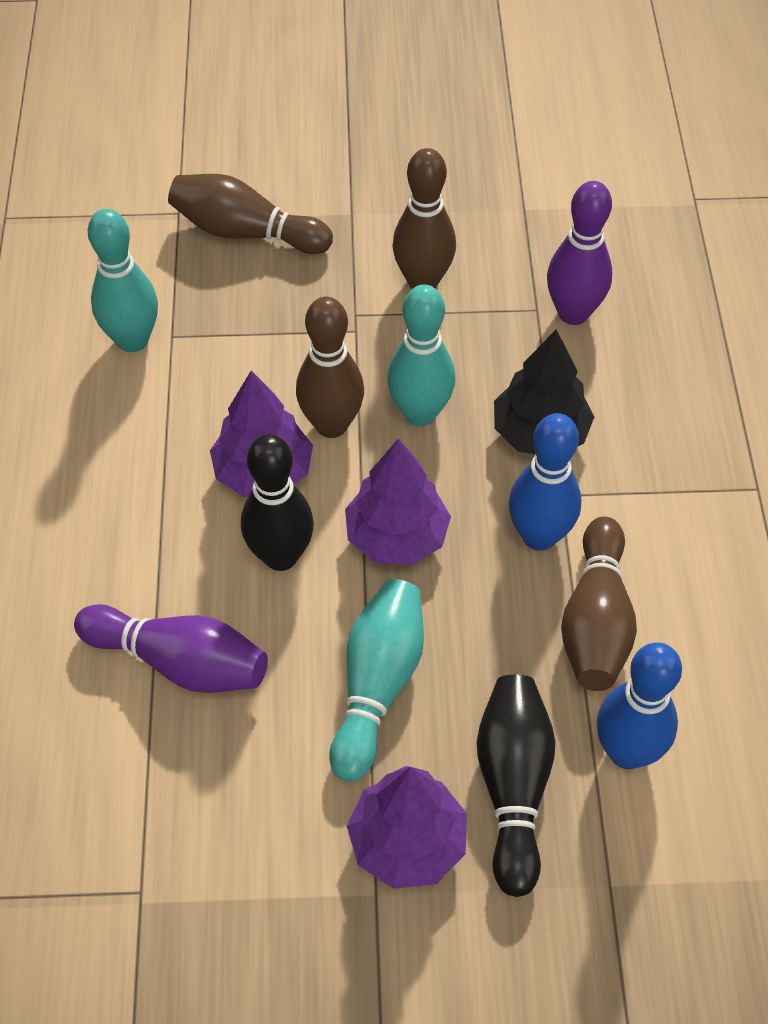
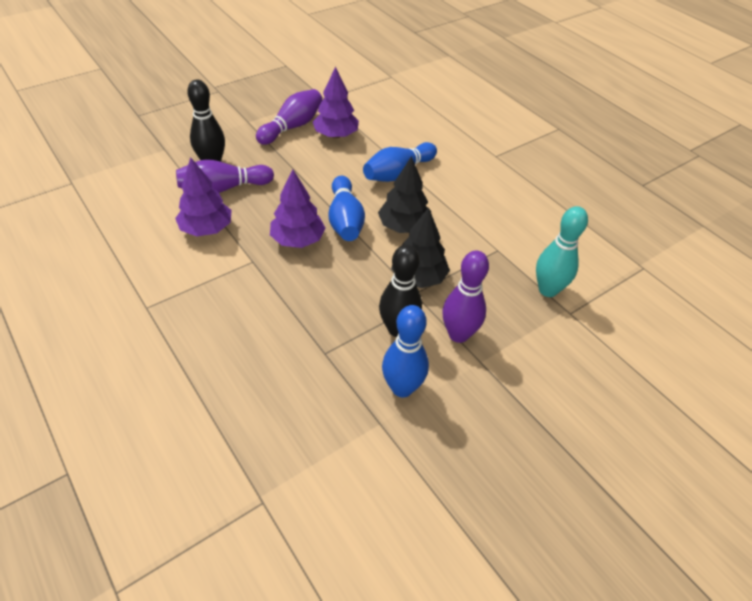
black tree: 1 -> 2
blue bowling pin: 2 -> 3
brown bowling pin: 4 -> 0
purple bowling pin: 2 -> 3
turquoise bowling pin: 3 -> 1

